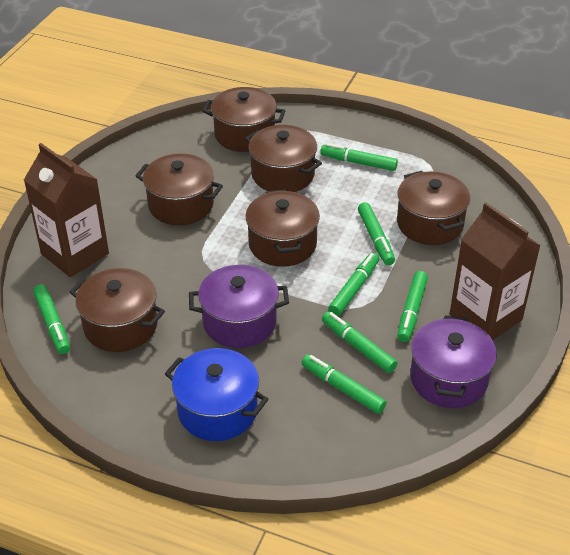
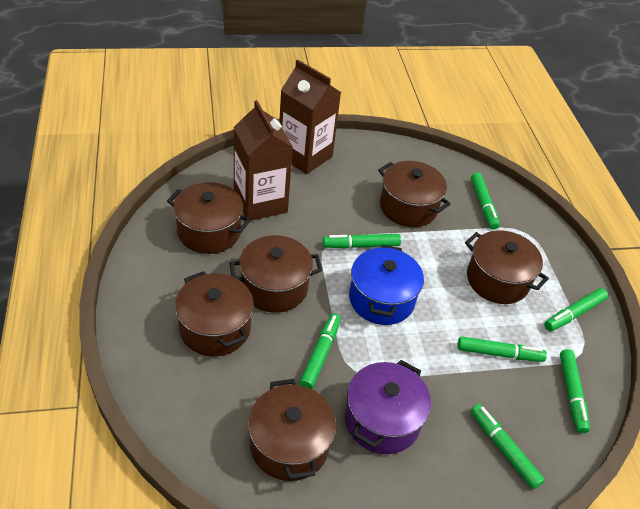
purple pot: 2 -> 1

